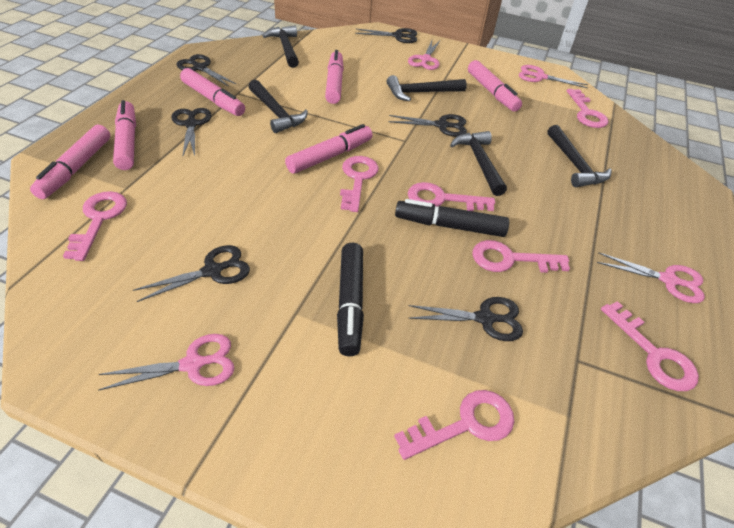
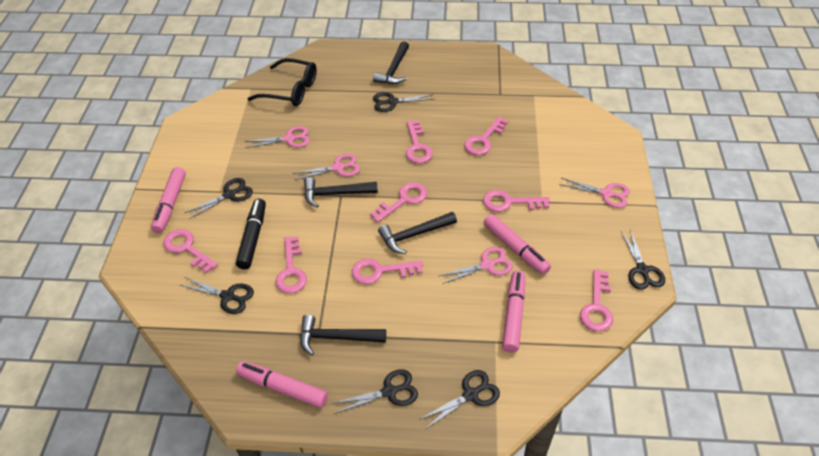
black glasses: 0 -> 1
black hammer: 5 -> 4
black marker: 2 -> 1
pink key: 7 -> 8
pink marker: 6 -> 4

